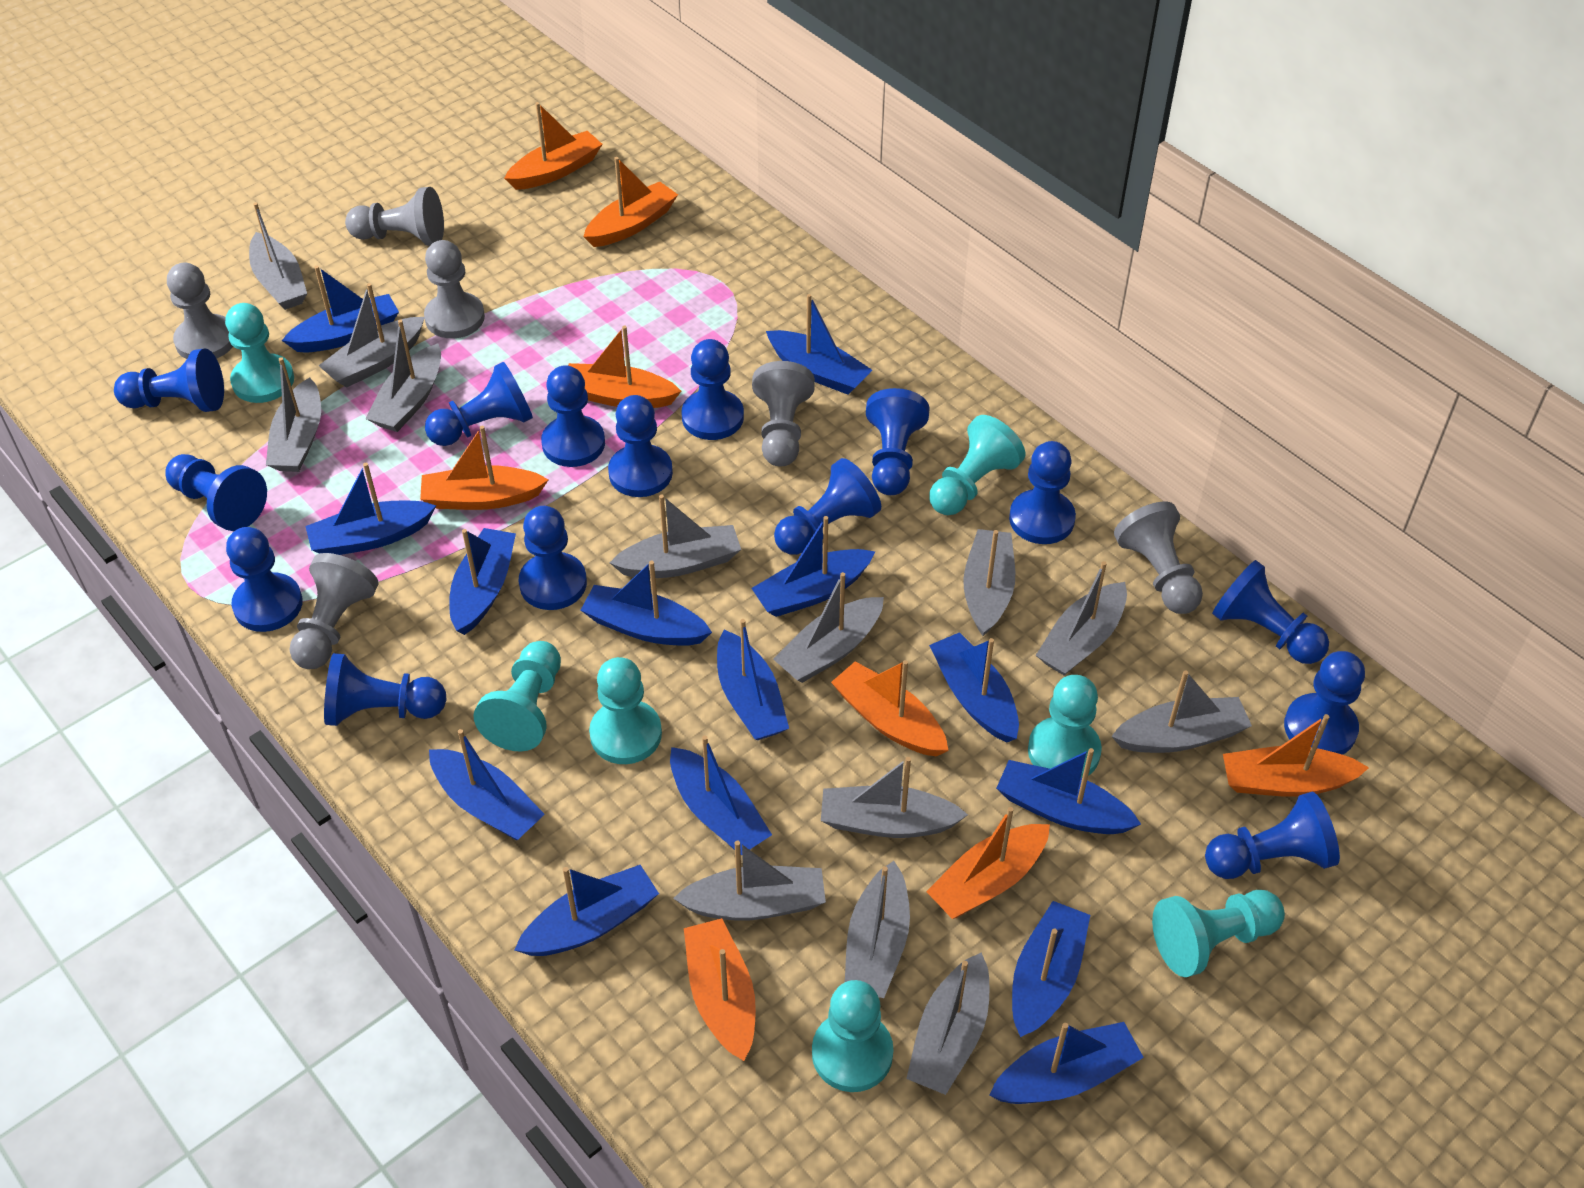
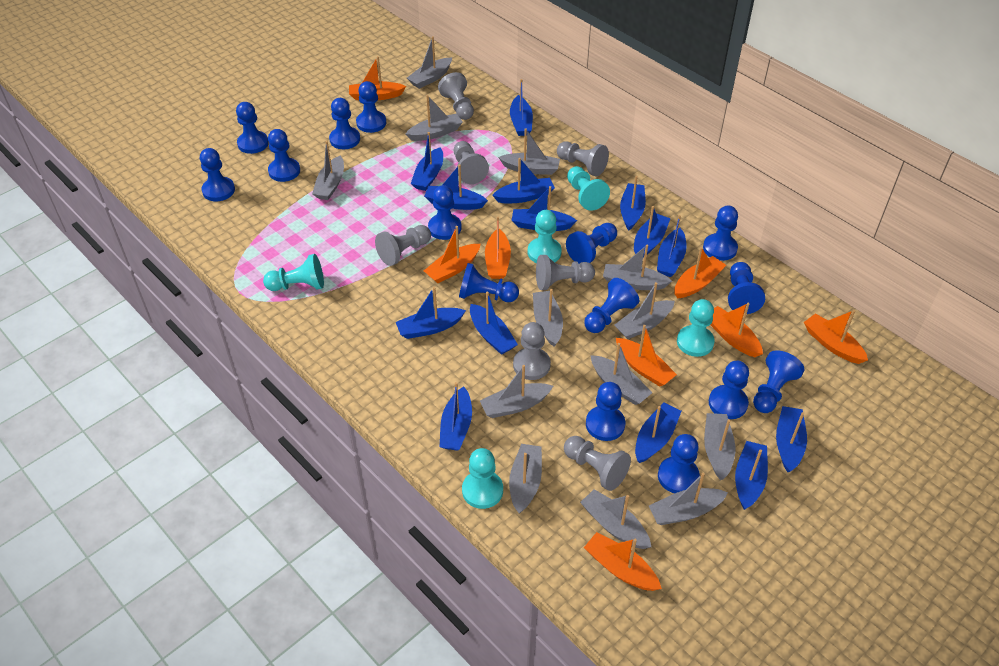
grey pawn: 6 -> 7
turquoise pawn: 7 -> 5

